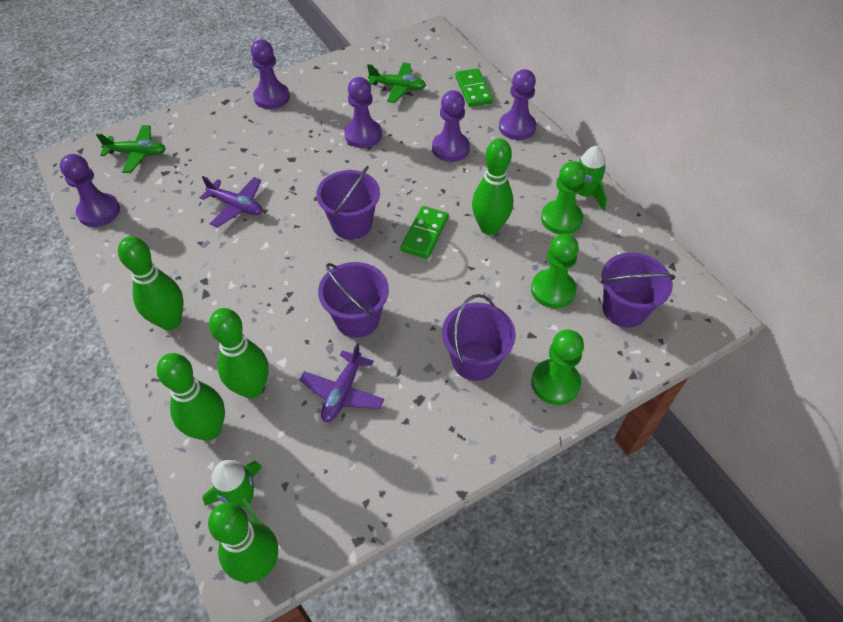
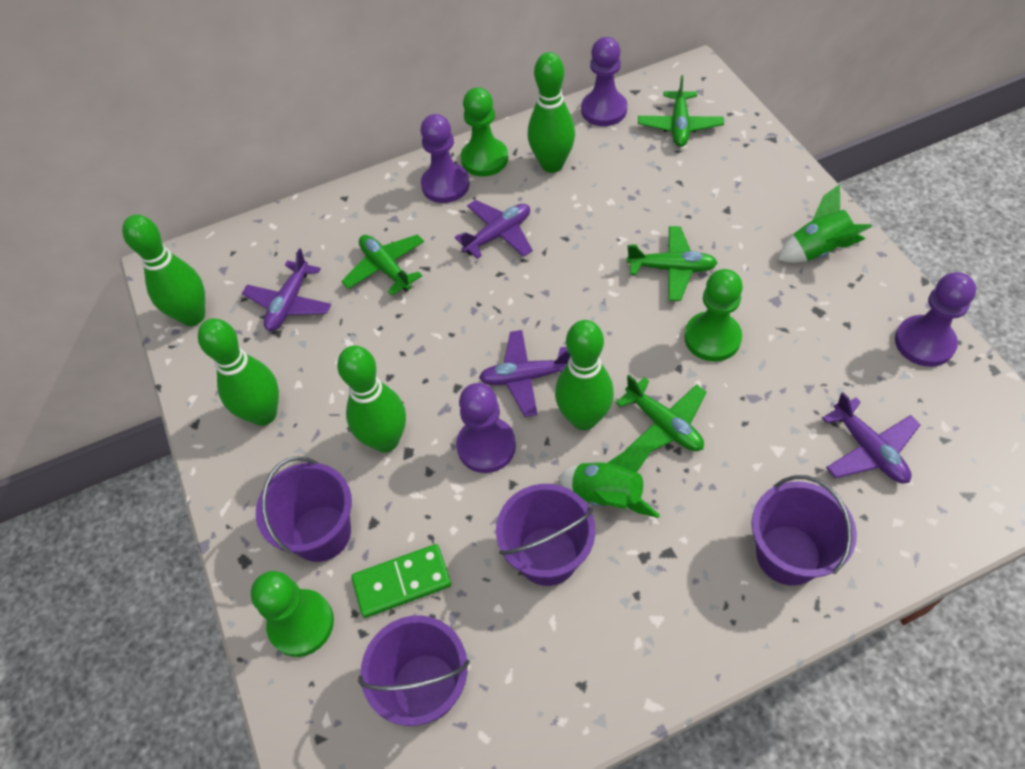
green domino: 2 -> 1
green plane: 2 -> 4
purple pawn: 5 -> 4
purple plane: 2 -> 4

